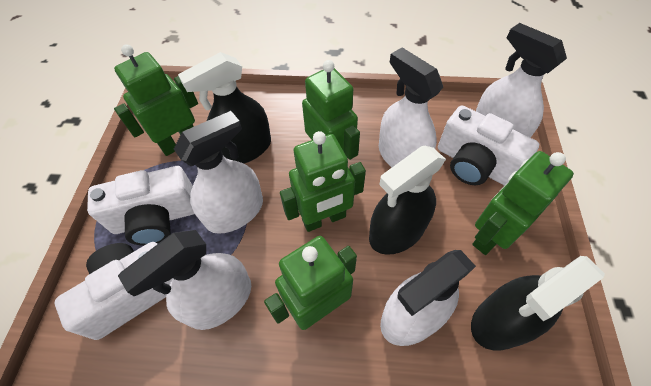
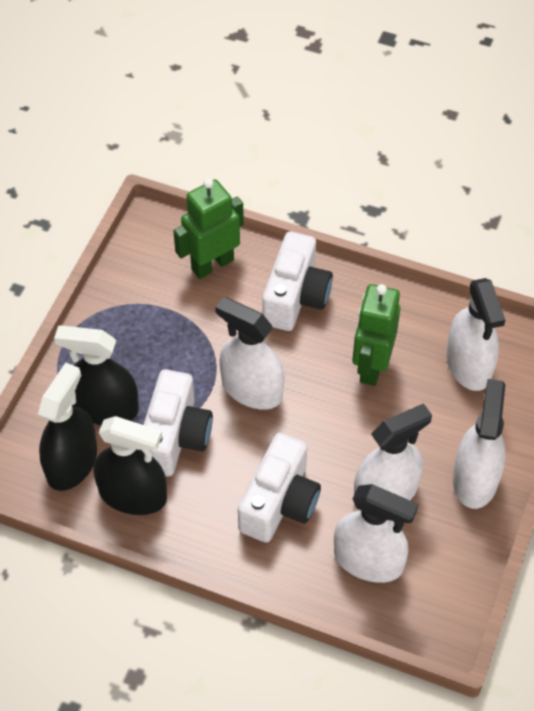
green robot: 5 -> 2

